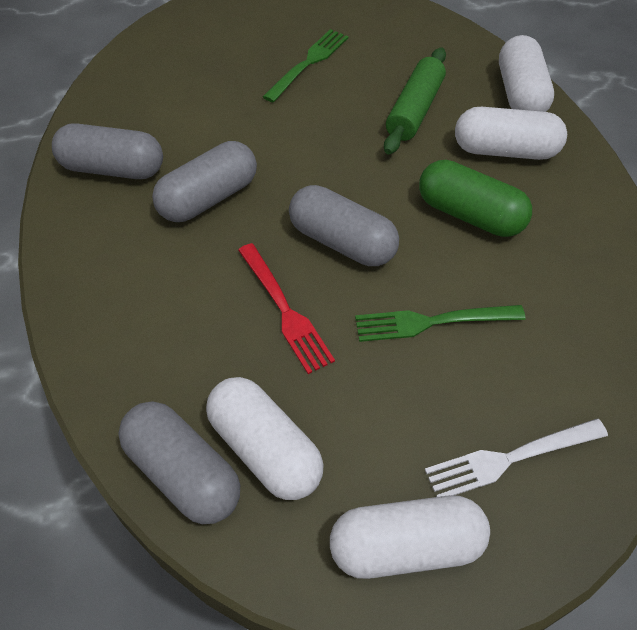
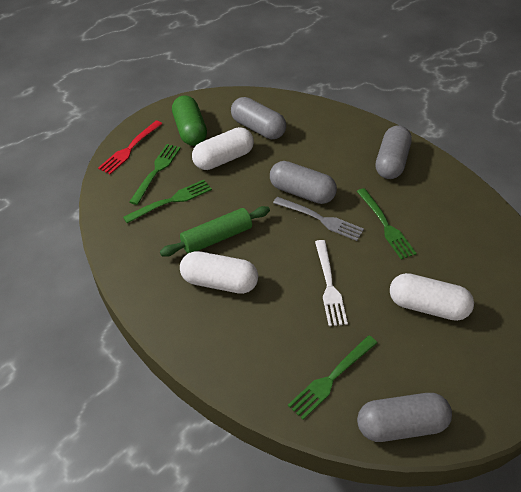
green fork: 2 -> 4
grey fork: 0 -> 1
white capsule: 4 -> 3

